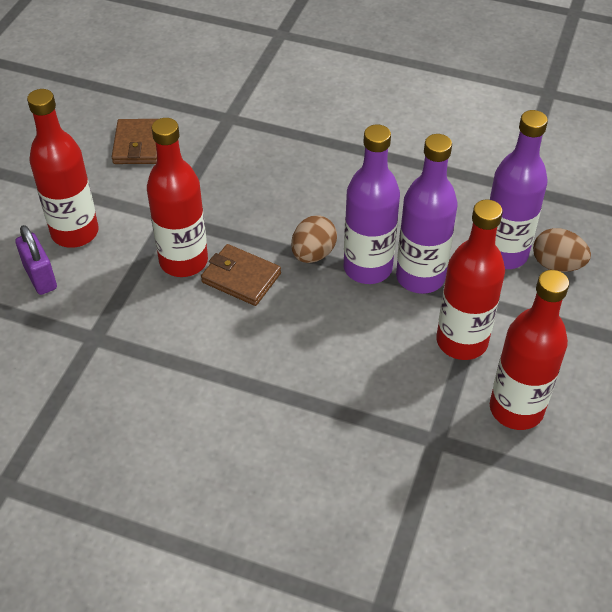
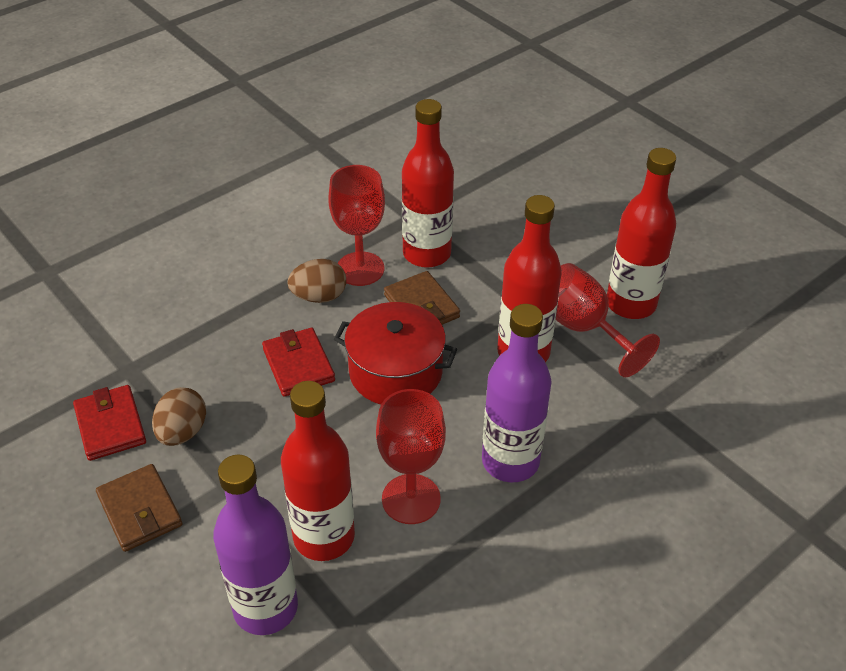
purple bottle: 3 -> 2
purple padlock: 1 -> 0
red goblet: 0 -> 3
red pot: 0 -> 1
red wallet: 0 -> 2

